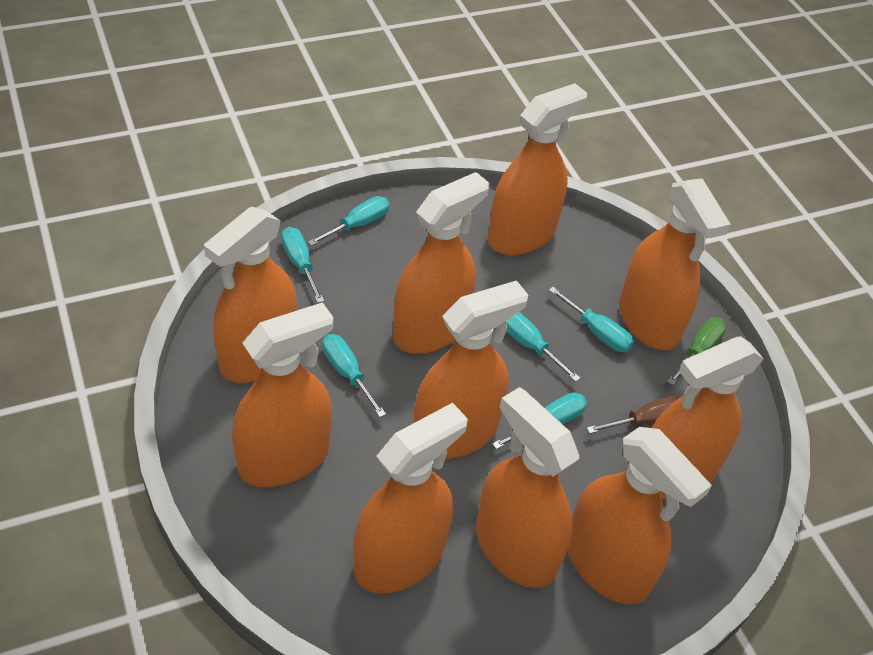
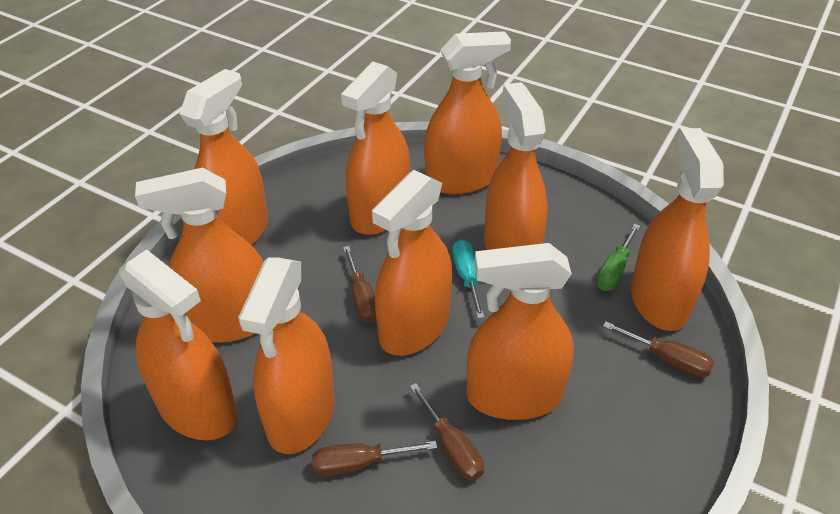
brown screwdriver: 1 -> 4
turquoise screwdriver: 6 -> 1

